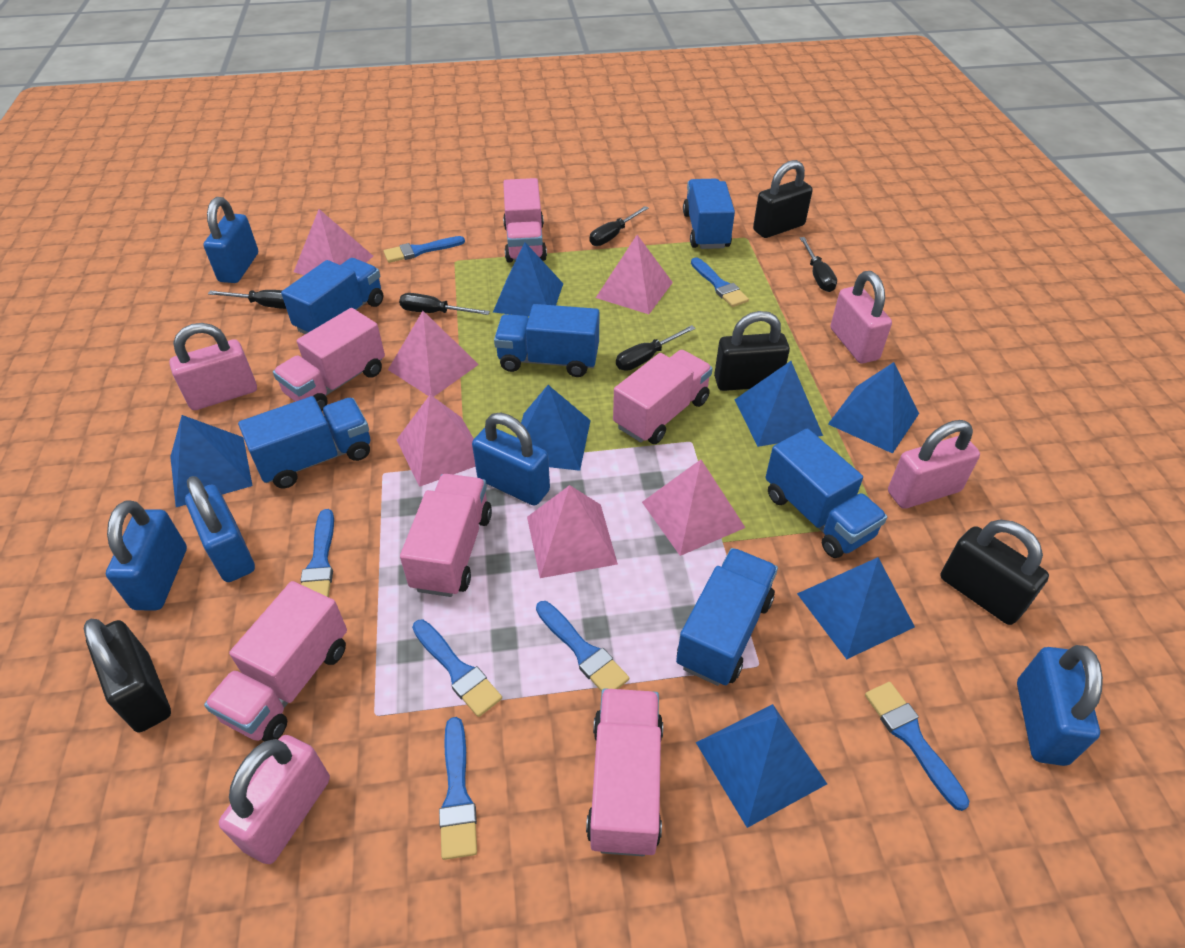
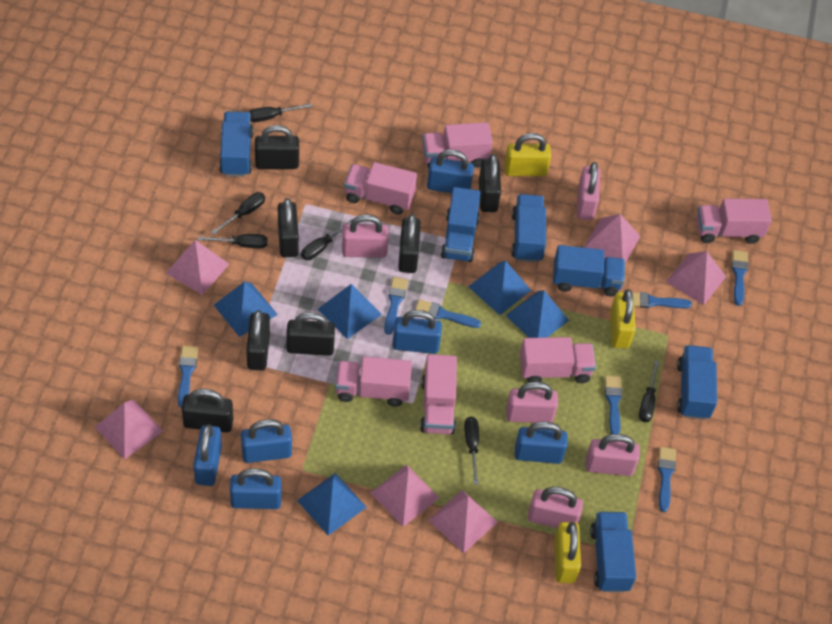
black padlock: 4 -> 7
black screwdriver: 5 -> 6
blue padlock: 5 -> 6
blue pyramid: 7 -> 5
pink padlock: 4 -> 5
yellow padlock: 0 -> 3

